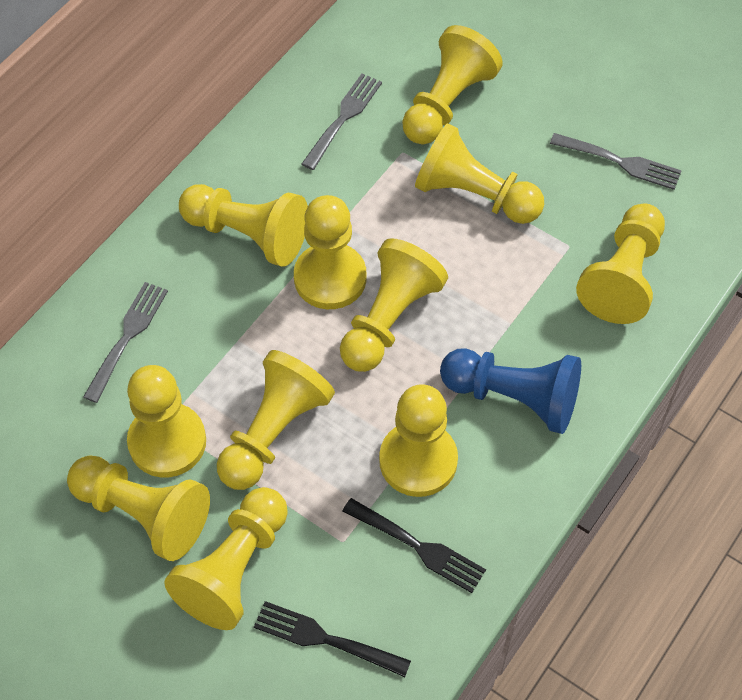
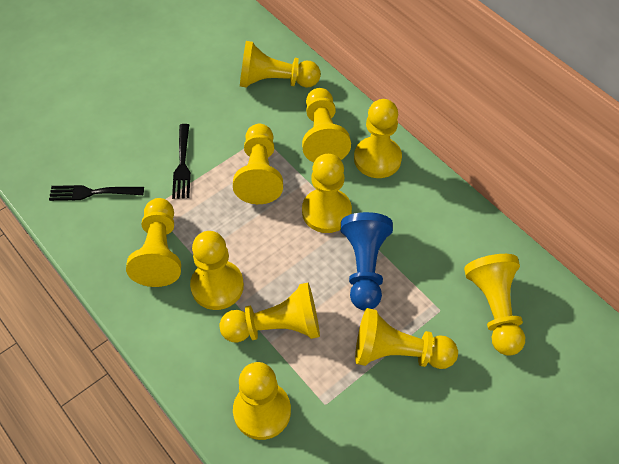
grey fork: 3 -> 0

